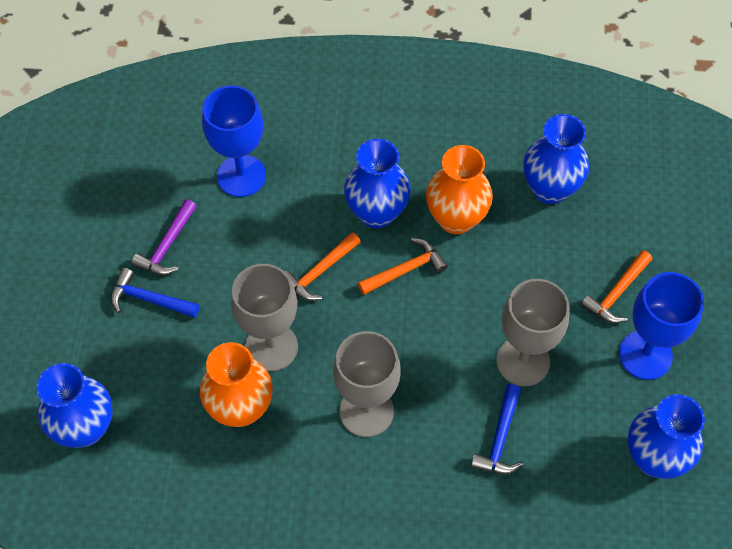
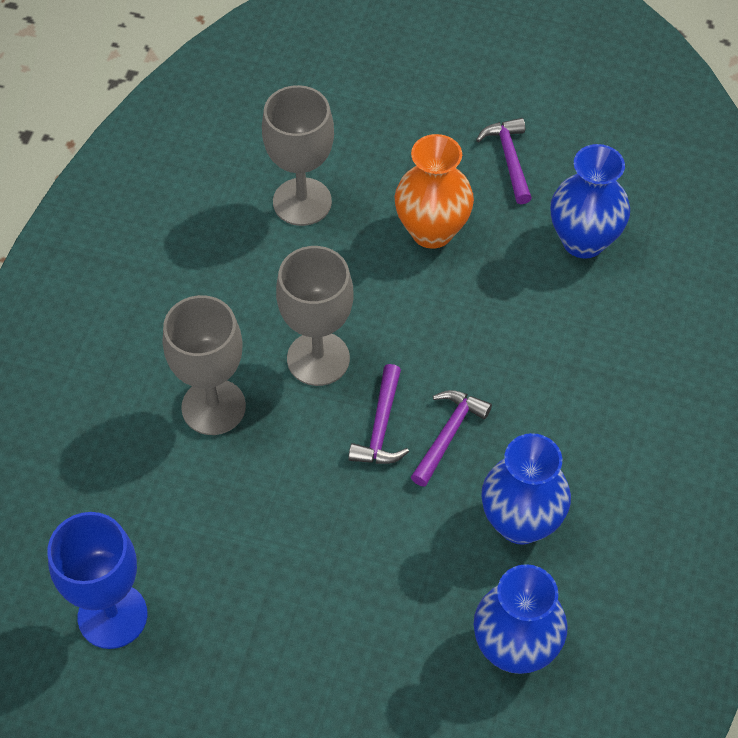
blue goblet: 2 -> 1
blue hammer: 2 -> 0
blue vase: 4 -> 3
orange hammer: 3 -> 0
orange vase: 2 -> 1
purple hammer: 1 -> 3

